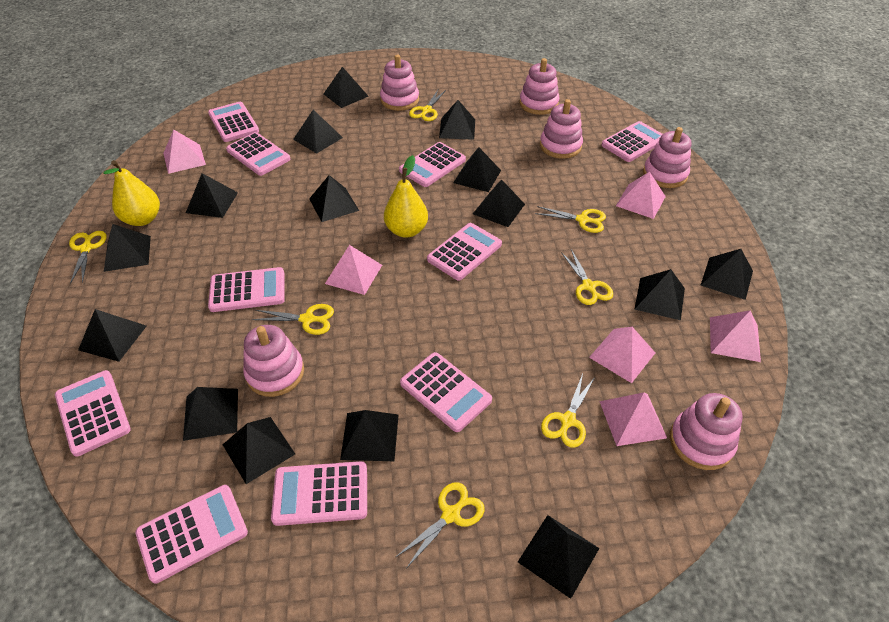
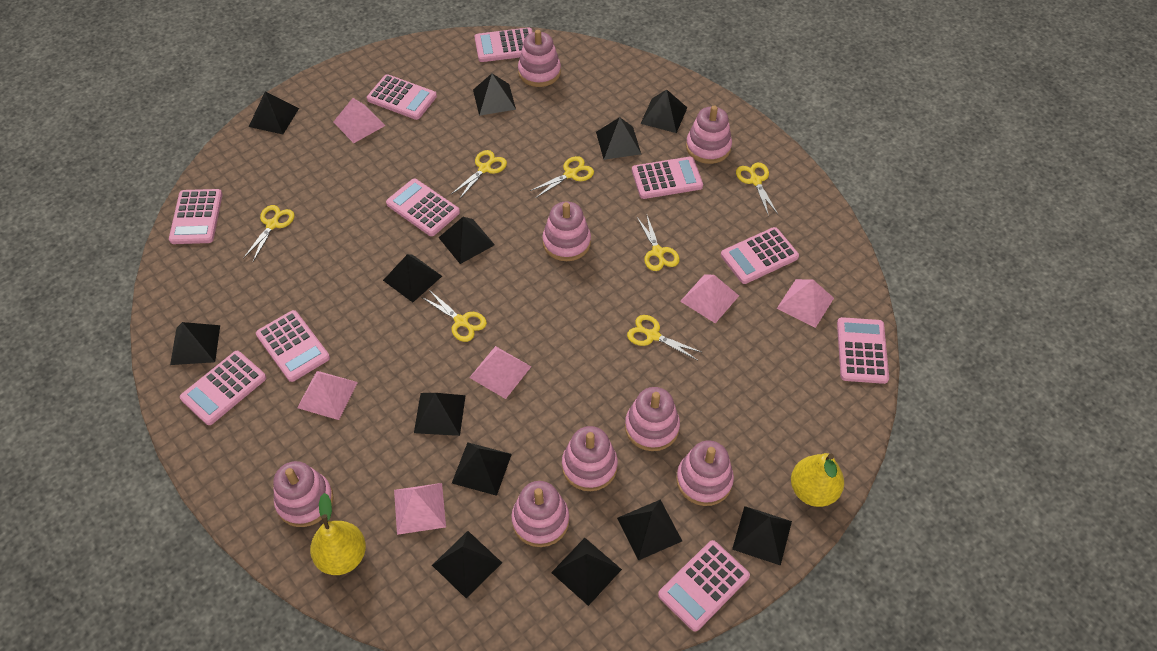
black pyramid: 15 -> 13
pink stacking toy: 6 -> 8

